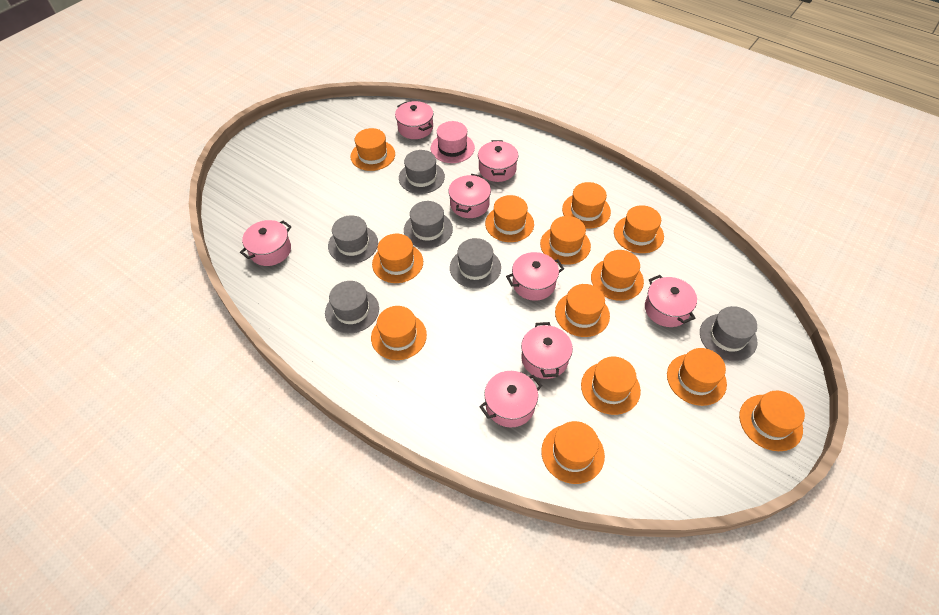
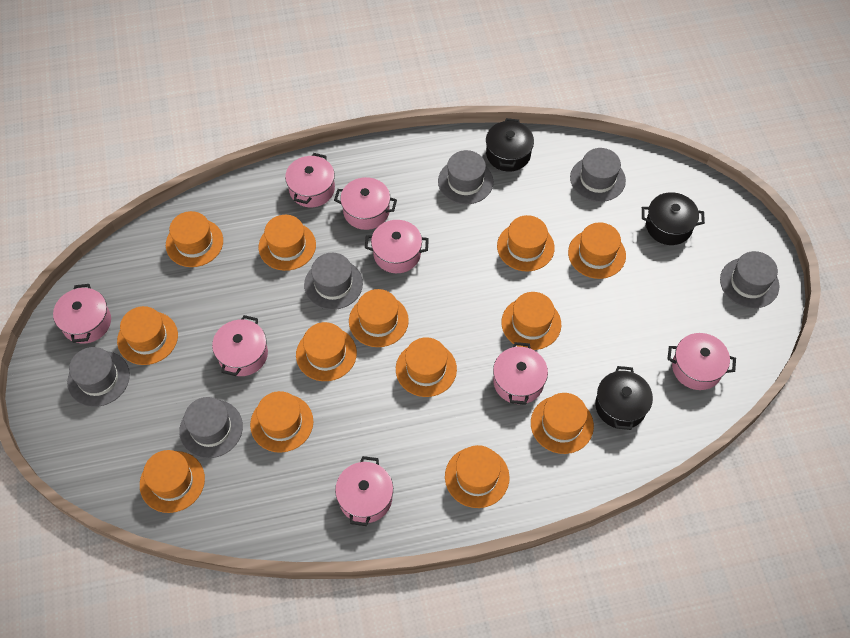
black pot: 0 -> 3
pink hat: 1 -> 0

